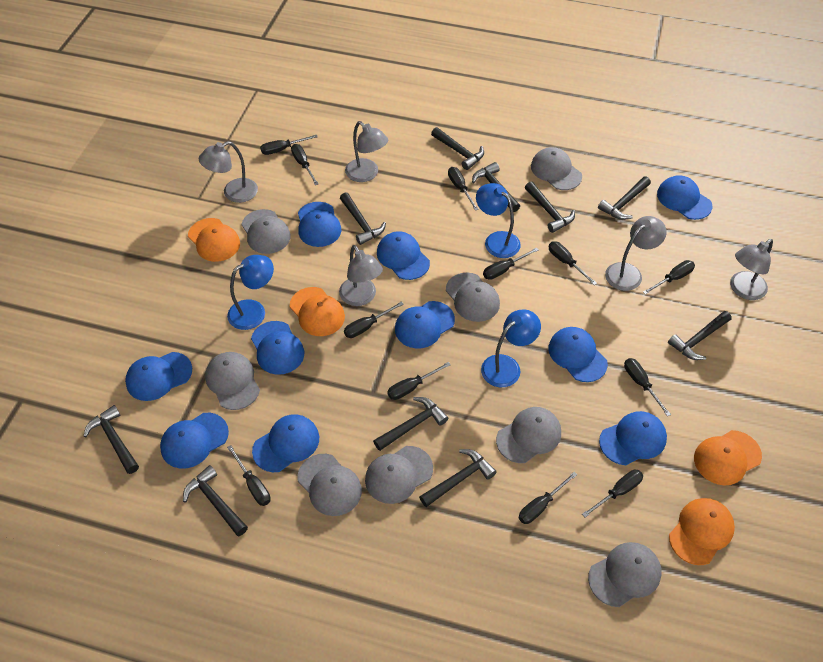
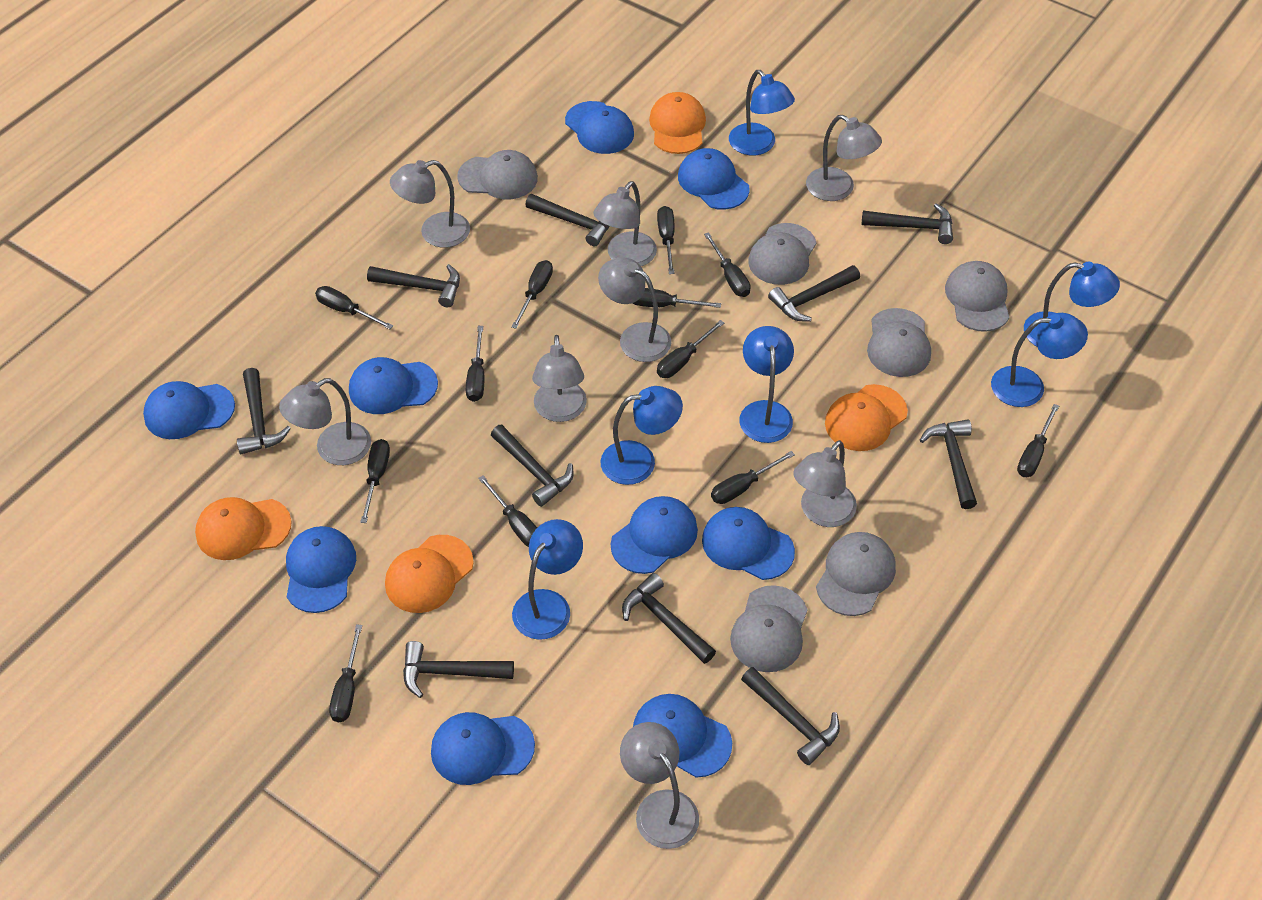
blue cap: 10 -> 9
blue lamp: 3 -> 6
grey cap: 8 -> 6
grey lamp: 5 -> 8

